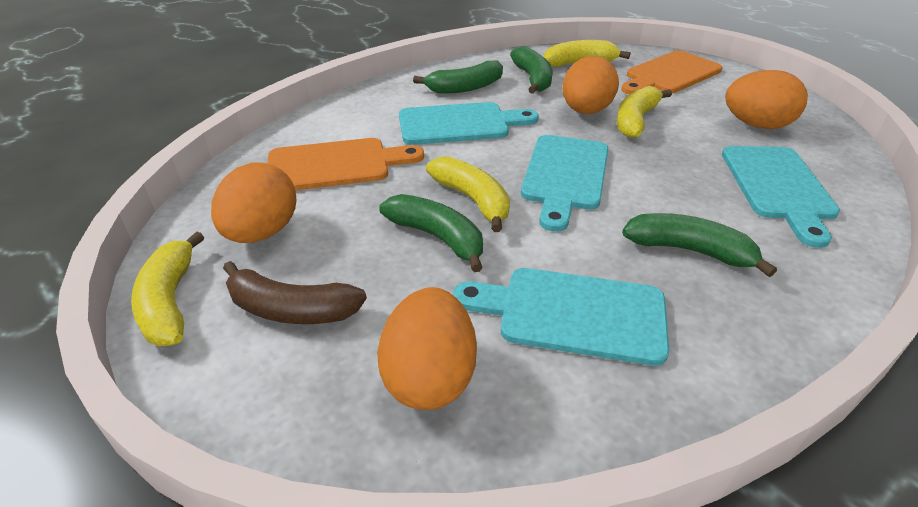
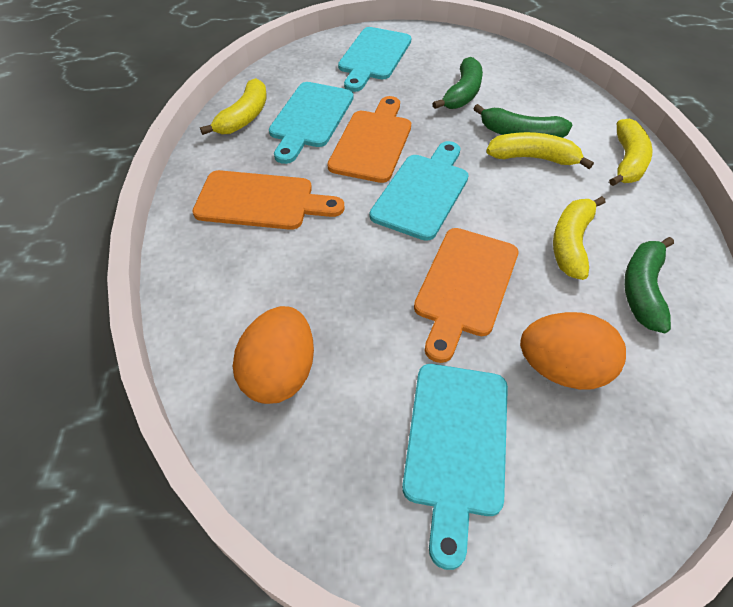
brown banana: 1 -> 0
green banana: 4 -> 3
orange cutting board: 2 -> 3
orange egg: 4 -> 2

